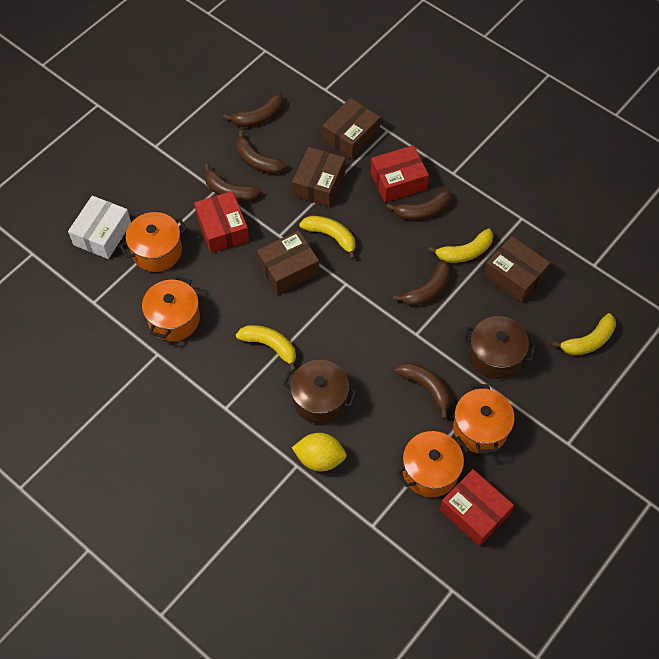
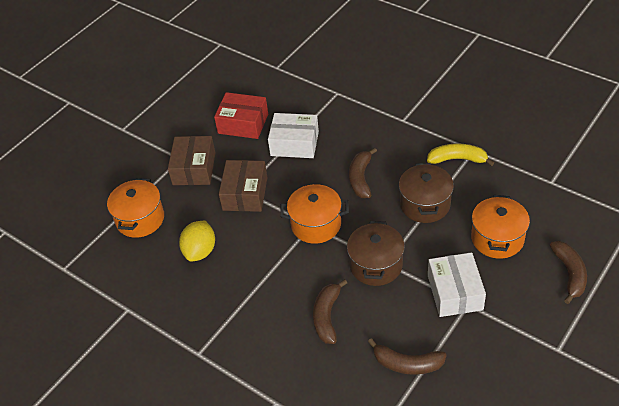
brown banana: 6 -> 4
brown box: 4 -> 2
orange pot: 4 -> 3
red box: 3 -> 1
white box: 1 -> 2
yellow banana: 4 -> 1

